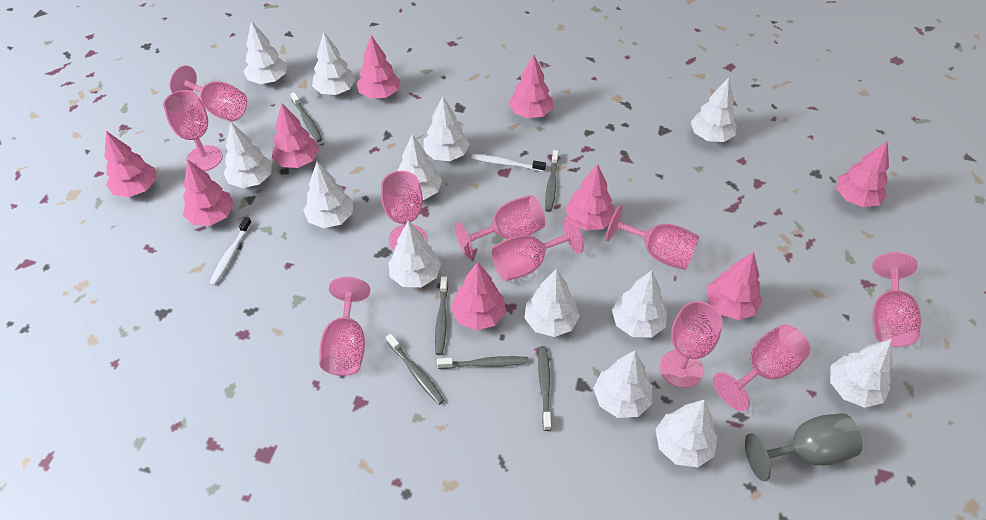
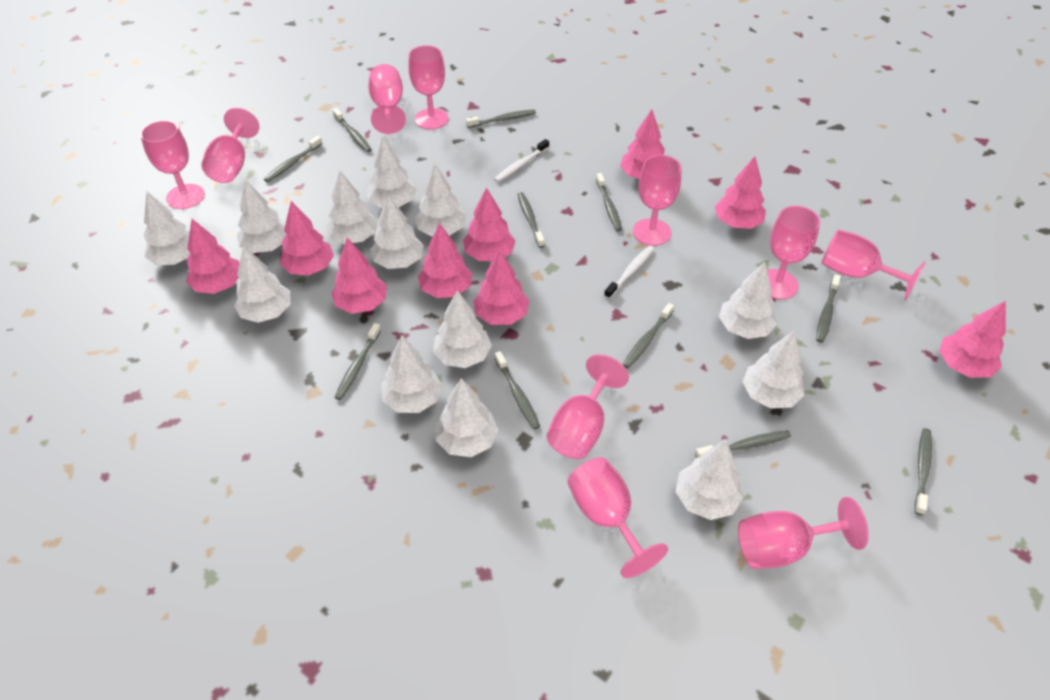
grey goblet: 1 -> 0
grey toothbrush: 6 -> 11

